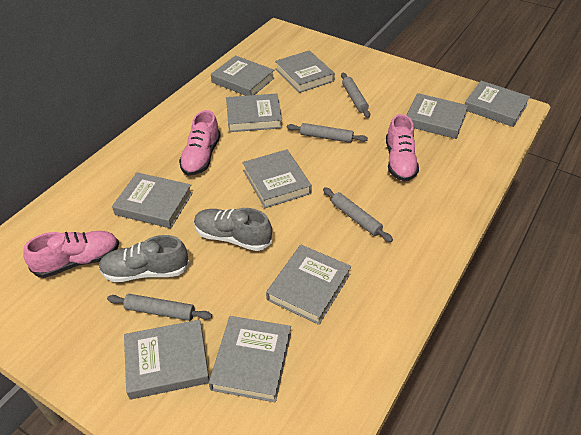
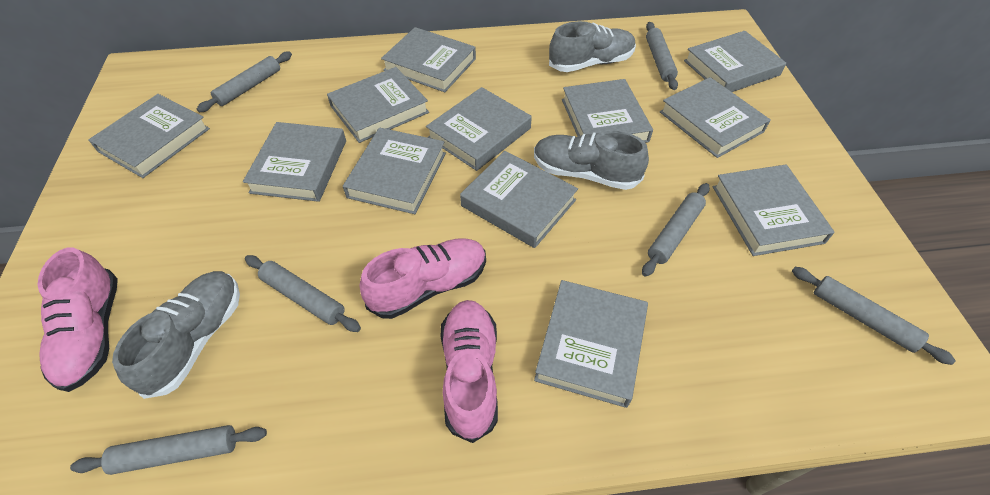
grey book: 10 -> 12
grey rolling pin: 4 -> 6
grey shoe: 2 -> 3

